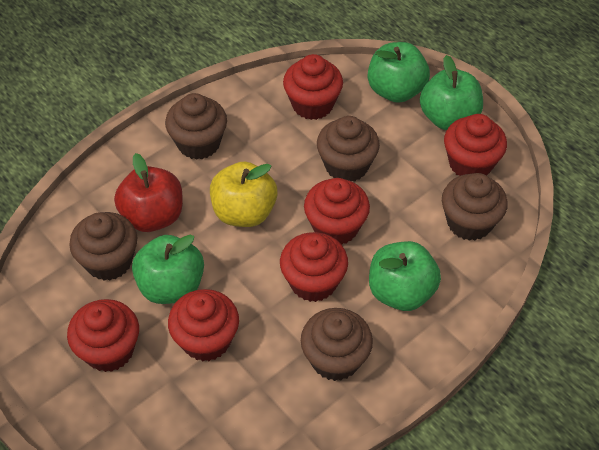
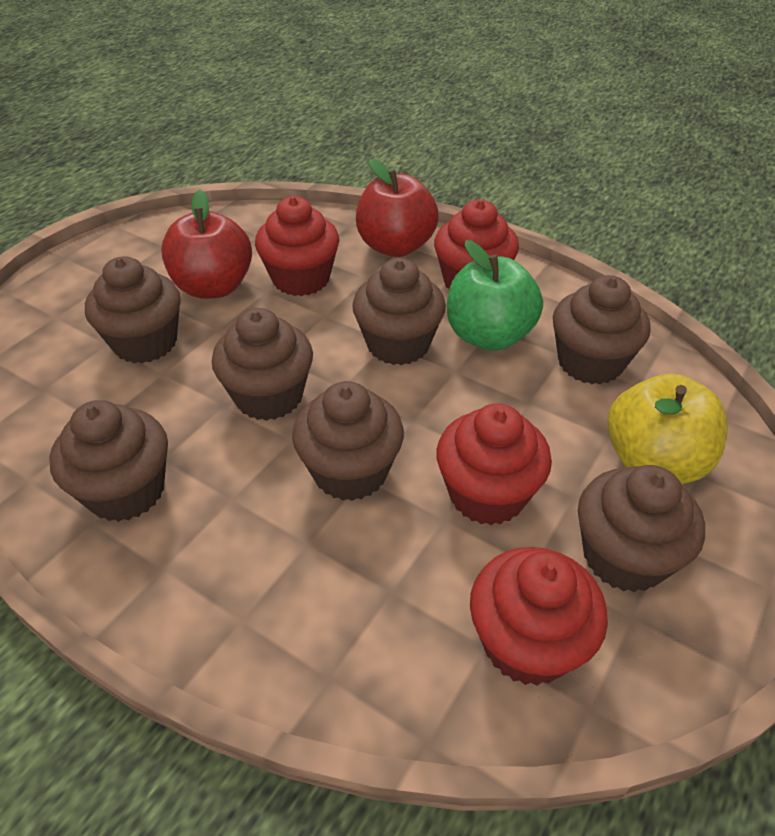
brown cupcake: 5 -> 7
green apple: 4 -> 1
red apple: 1 -> 2
red cupcake: 6 -> 4

